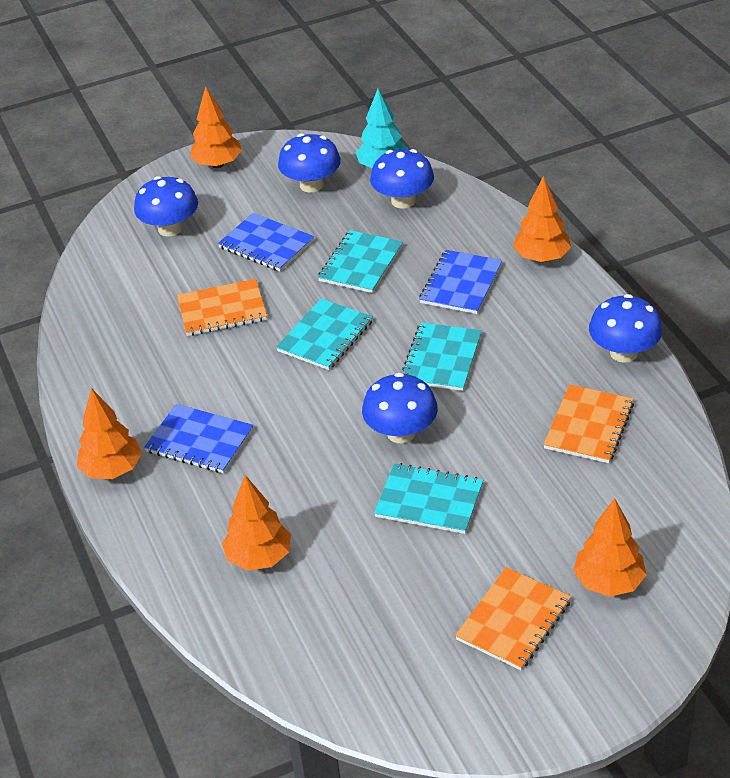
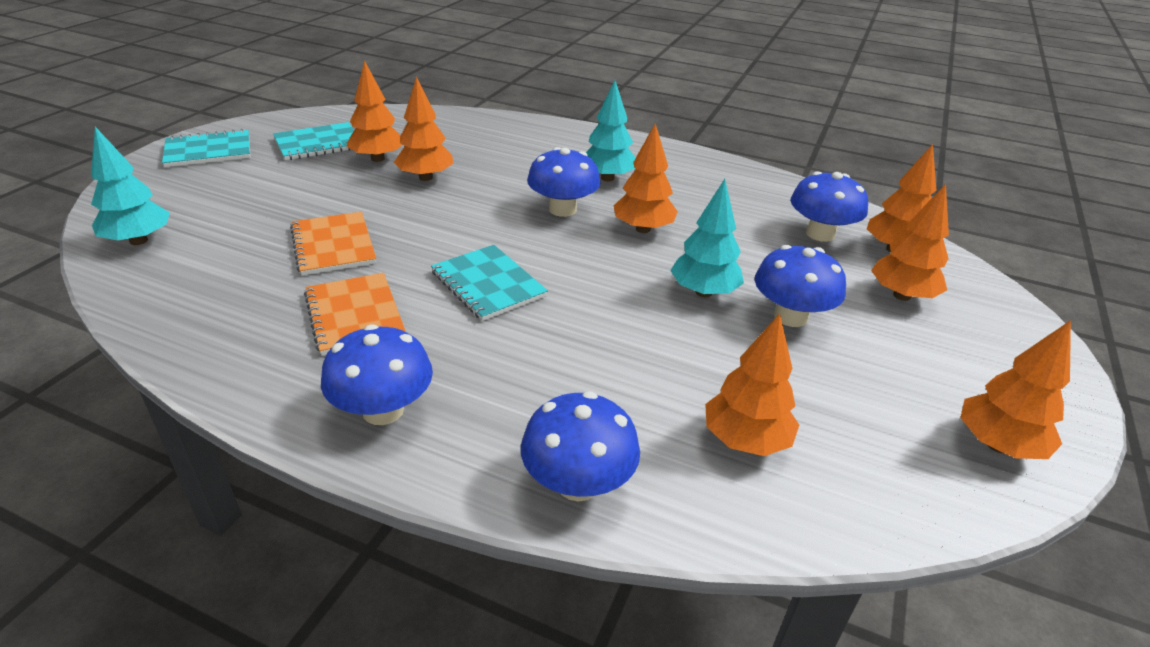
blue notebook: 3 -> 0
orange notebook: 3 -> 2
orange tree: 5 -> 7
turquoise notebook: 4 -> 3
turquoise tree: 1 -> 3

